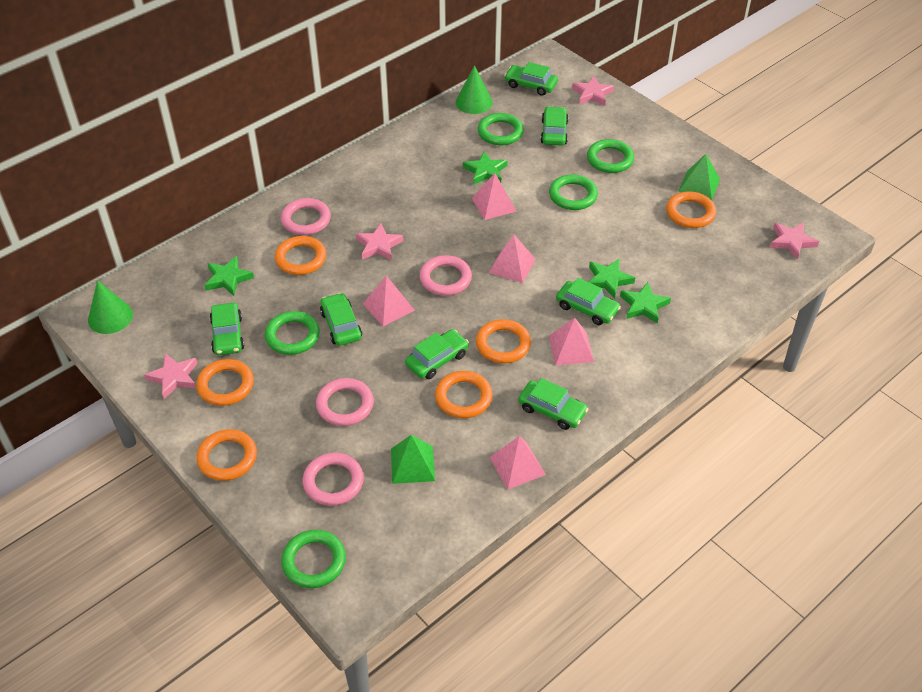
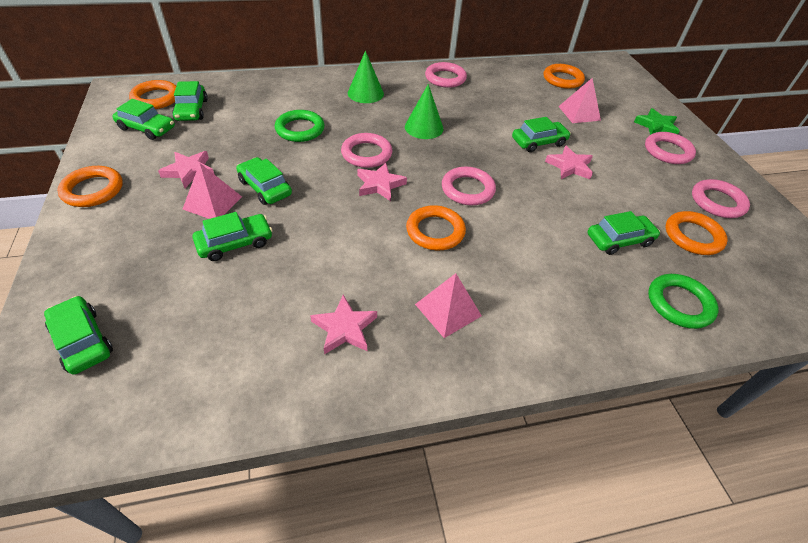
green pyramid: 2 -> 0
green ring: 5 -> 2
green star: 4 -> 1
orange ring: 6 -> 5
pink pyramid: 5 -> 3
pink ring: 4 -> 5

